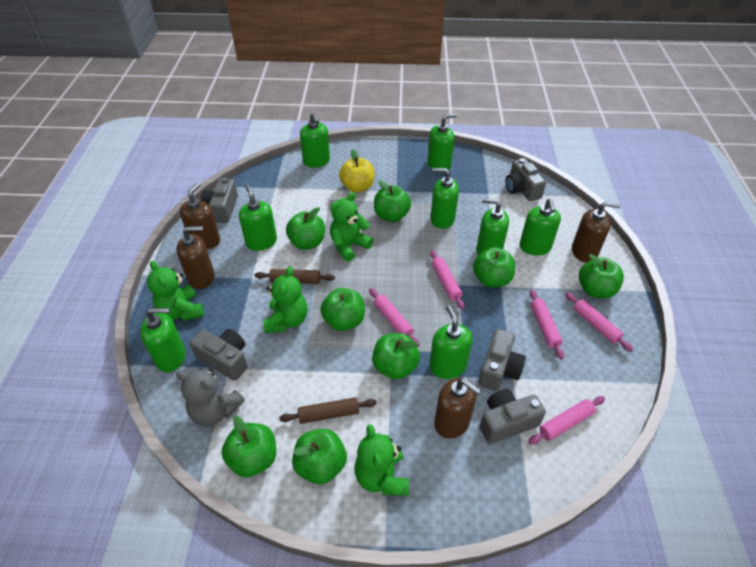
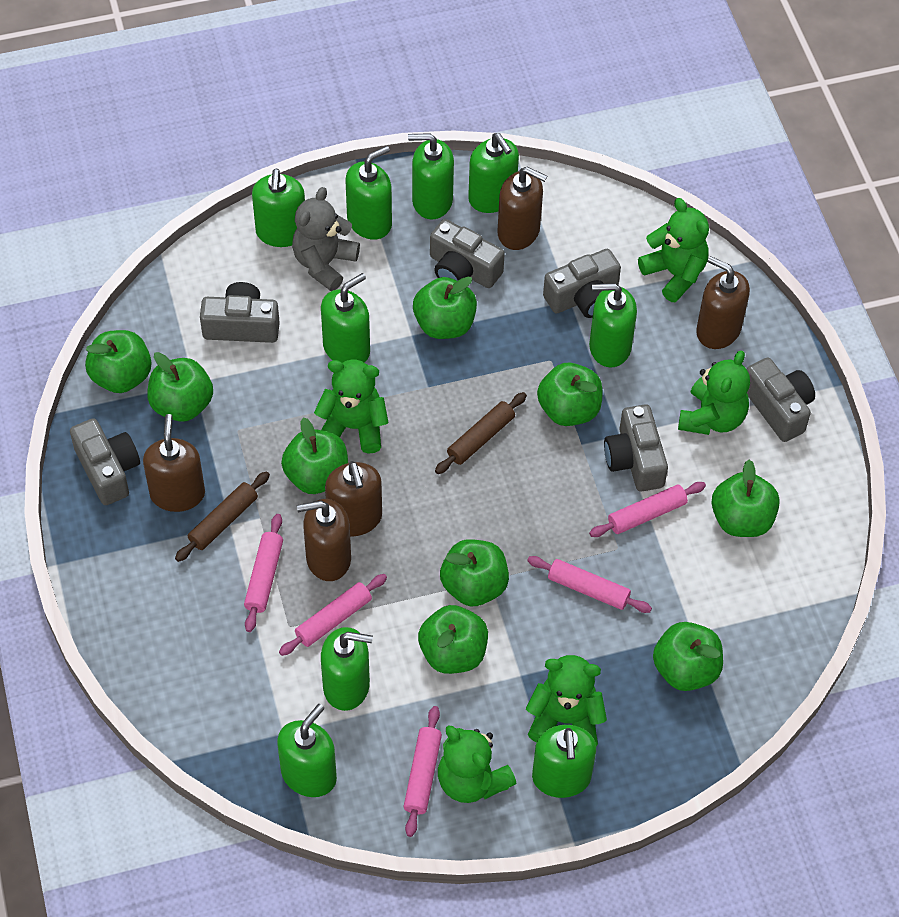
brown soap dispenser: 4 -> 5
green apple: 8 -> 9
green soap dispenser: 8 -> 9
green teddy bear: 4 -> 5
grey camera: 5 -> 6
yellow apple: 1 -> 0

